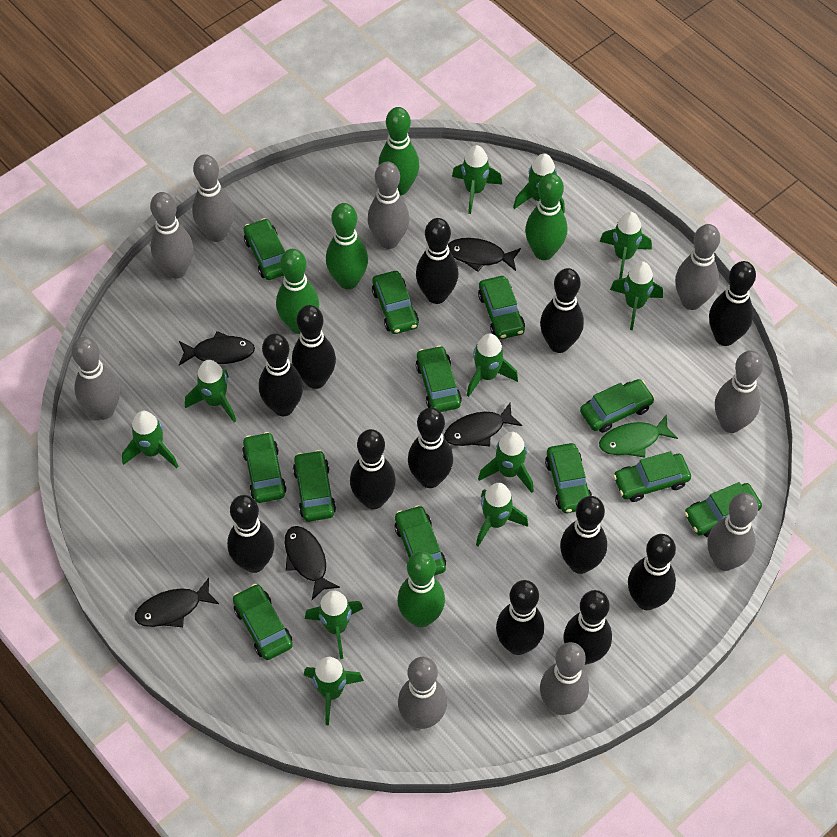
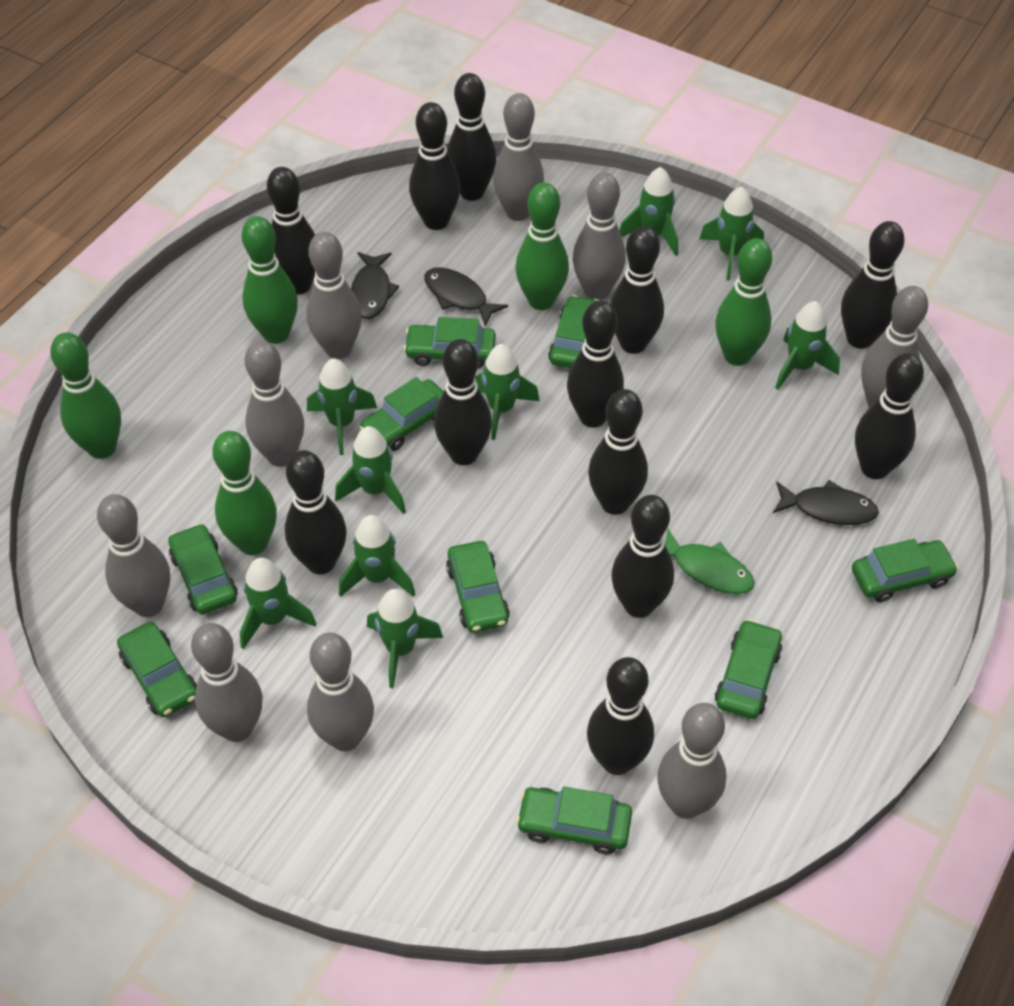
black fish: 5 -> 3
green car: 12 -> 9
green rocket: 11 -> 9

